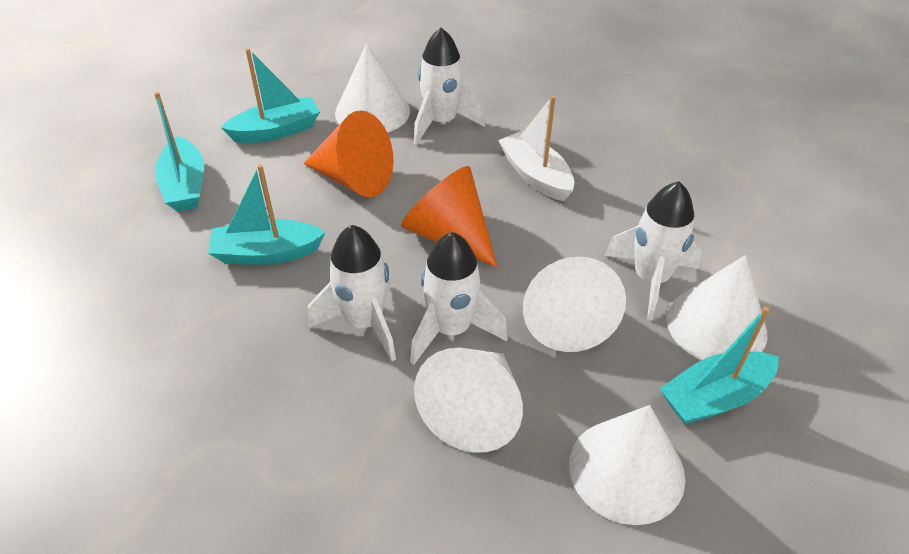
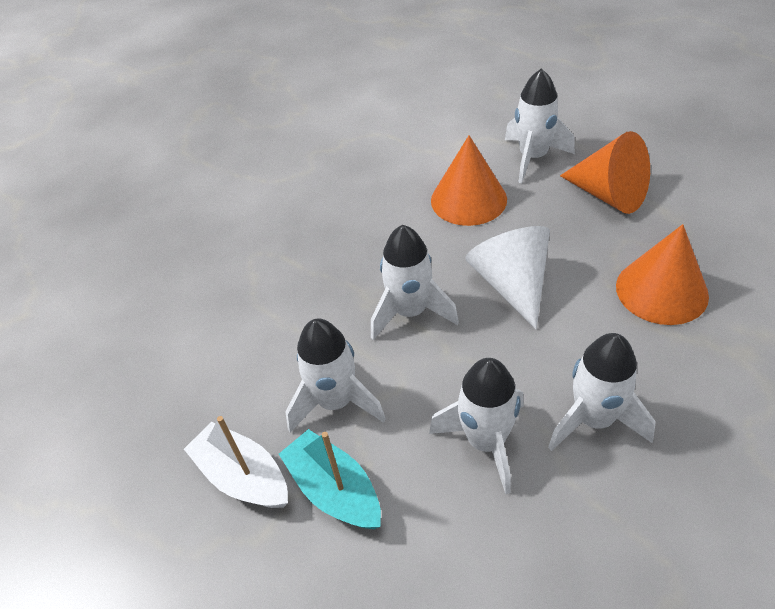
orange cone: 2 -> 3
turquoise boat: 4 -> 1
white cone: 5 -> 1
white rocket: 4 -> 5

